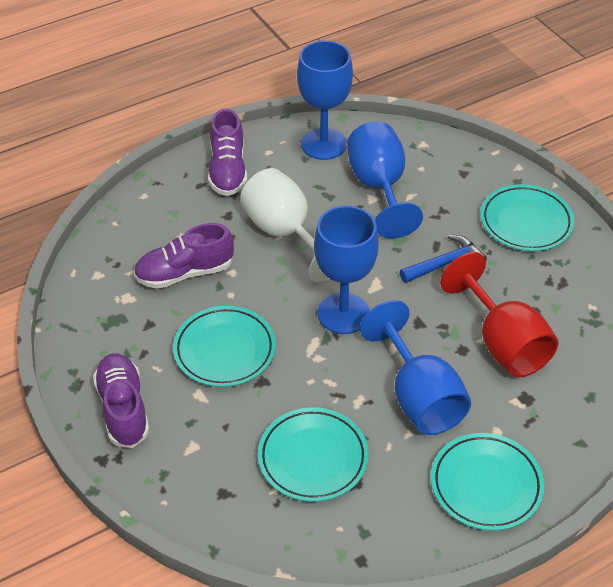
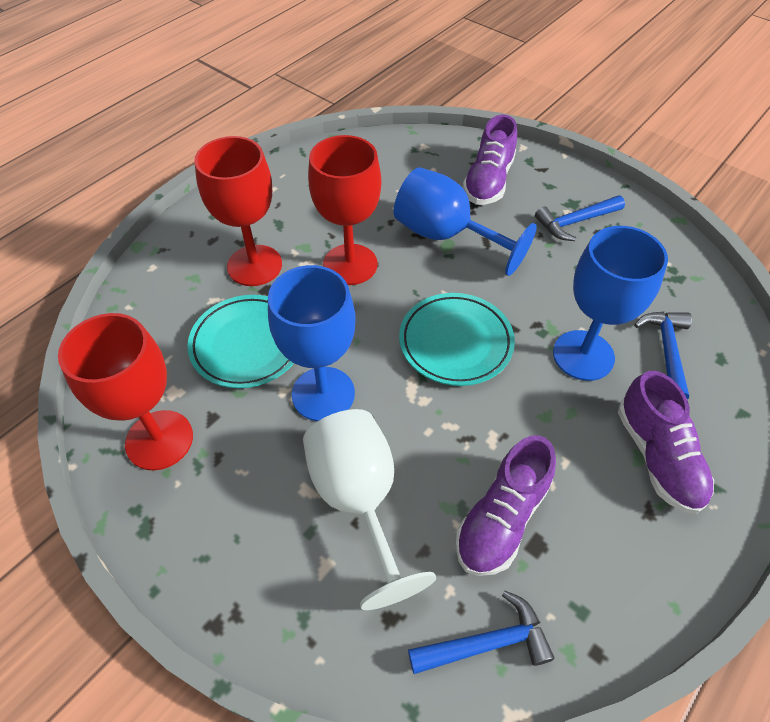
blue goblet: 4 -> 3
blue hammer: 1 -> 3
red goblet: 1 -> 3
turquoise plate: 4 -> 2

